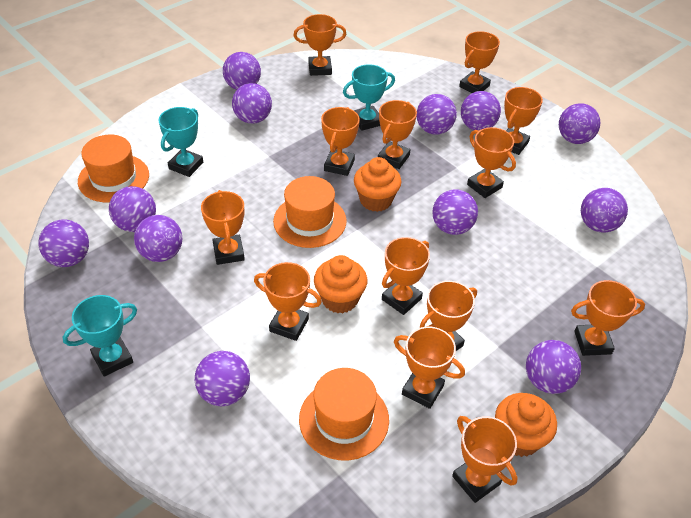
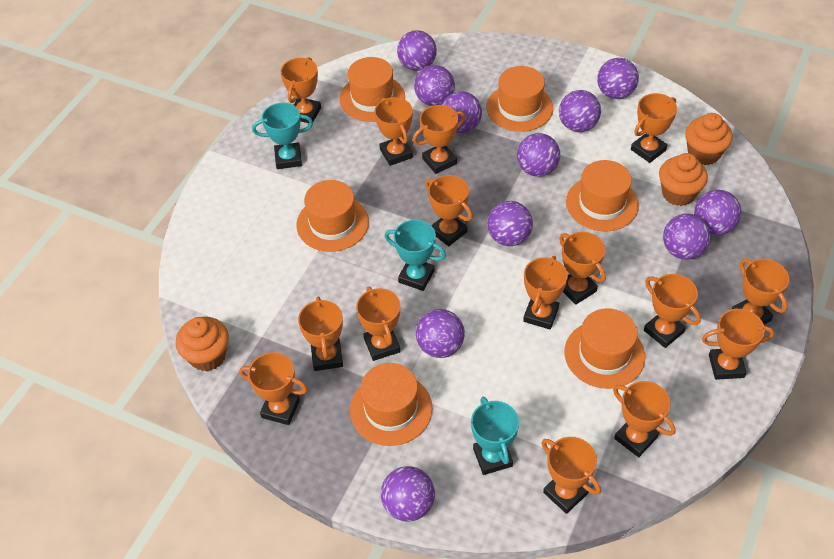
orange hat: 3 -> 6
orange trophy: 13 -> 15
purple ball: 12 -> 11

